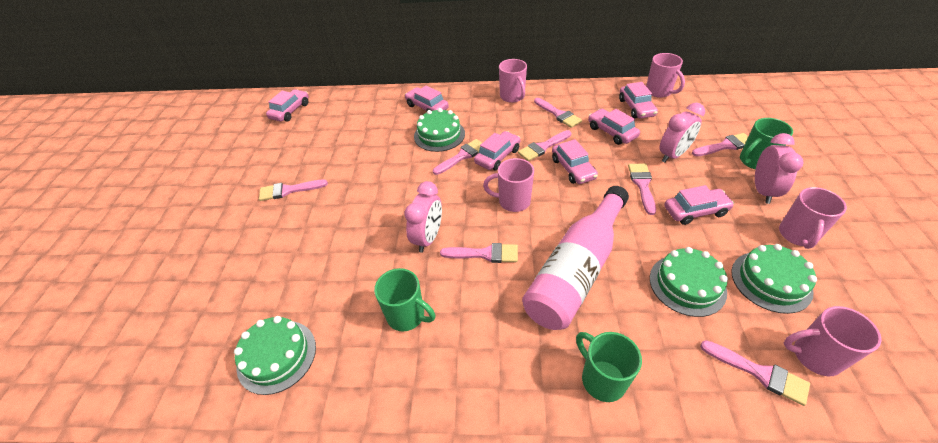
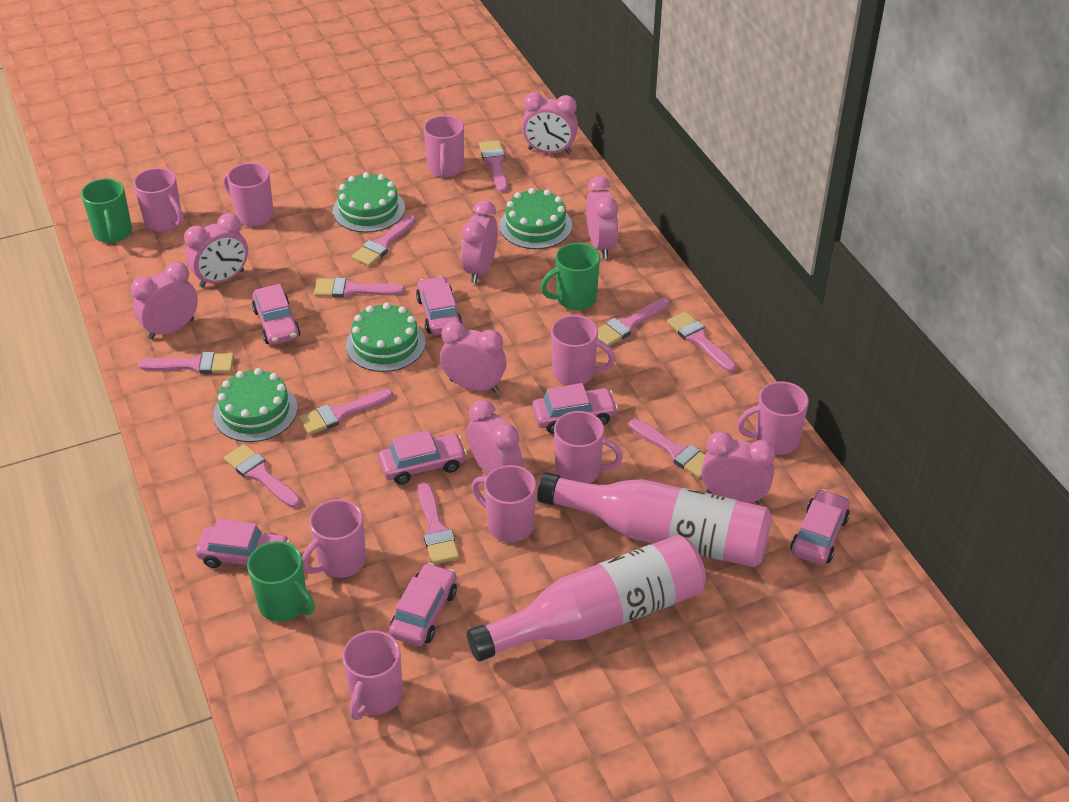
pink bottle: 1 -> 2
pink brush: 8 -> 10
pink clock: 3 -> 8
pink mug: 5 -> 9

